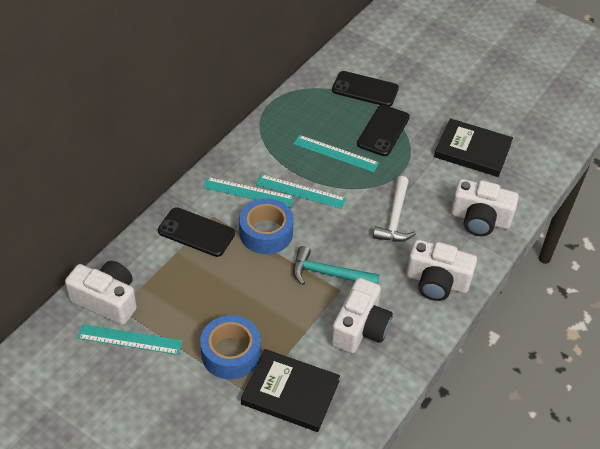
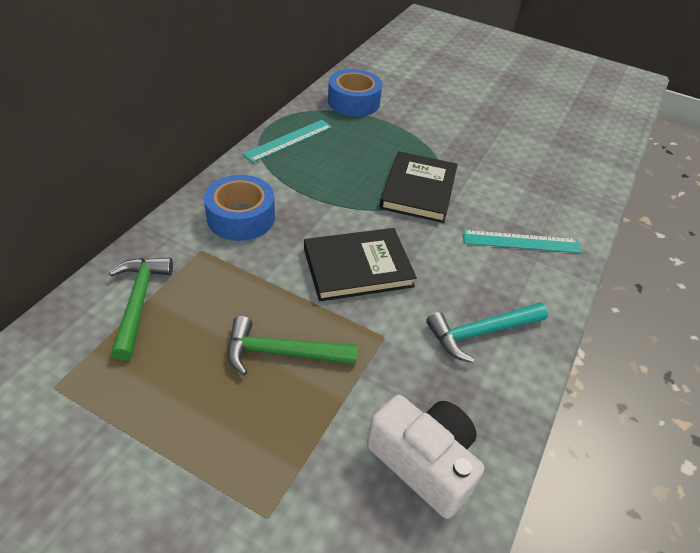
black phone: 3 -> 0
green hammer: 0 -> 2
turquoise ruler: 4 -> 2
white camera: 4 -> 1
white hammer: 1 -> 0

